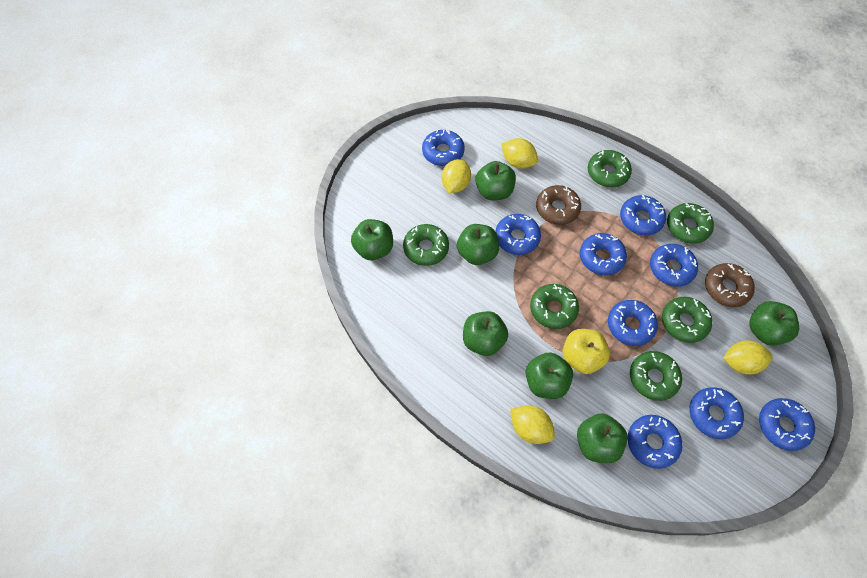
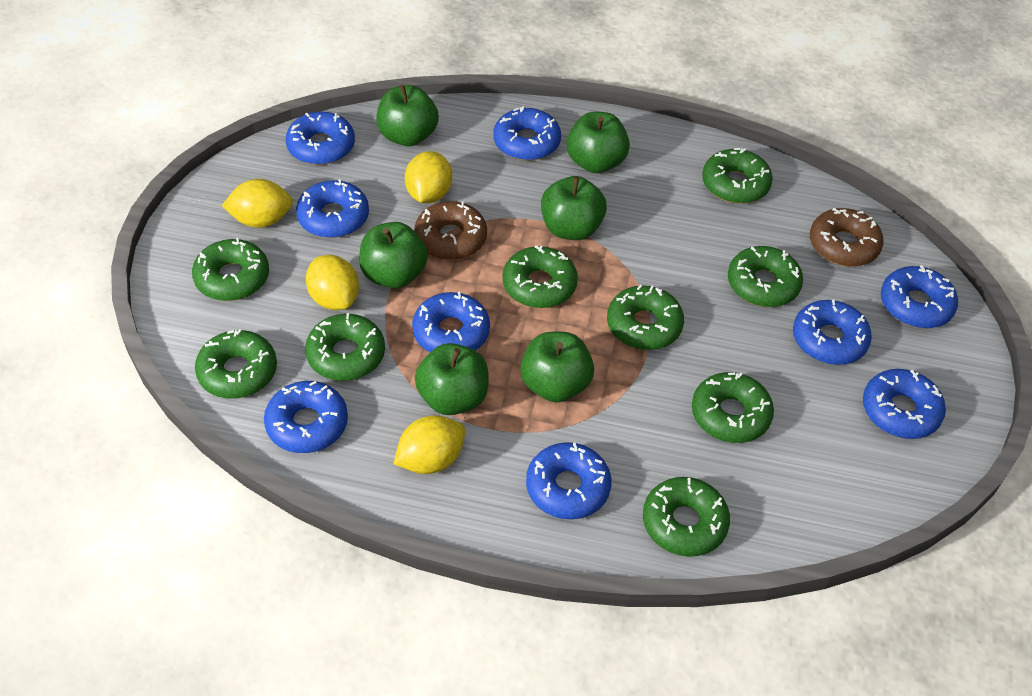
green apple: 7 -> 6
green donut: 6 -> 9
yellow apple: 1 -> 0

